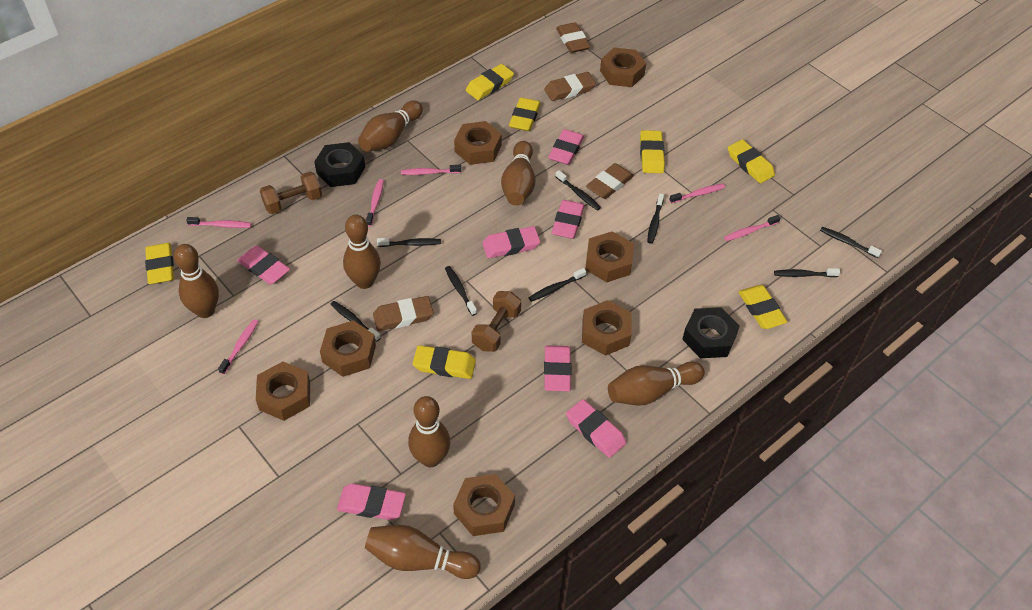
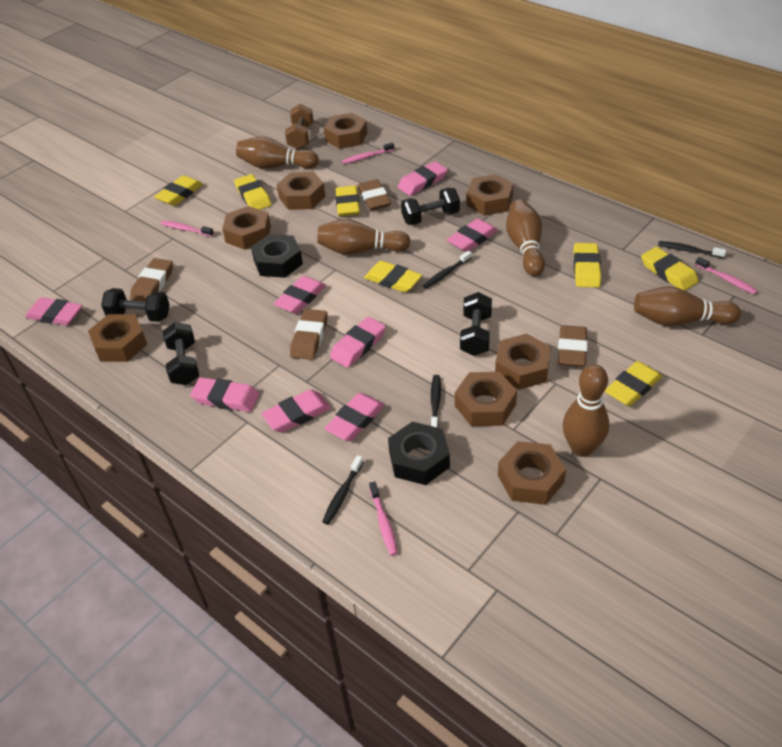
black dumbbell: 0 -> 4
black toothbrush: 8 -> 4
brown bowling pin: 7 -> 5
brown dumbbell: 2 -> 1
brown nut: 7 -> 8
pink eraser: 7 -> 8
pink toothbrush: 6 -> 4

